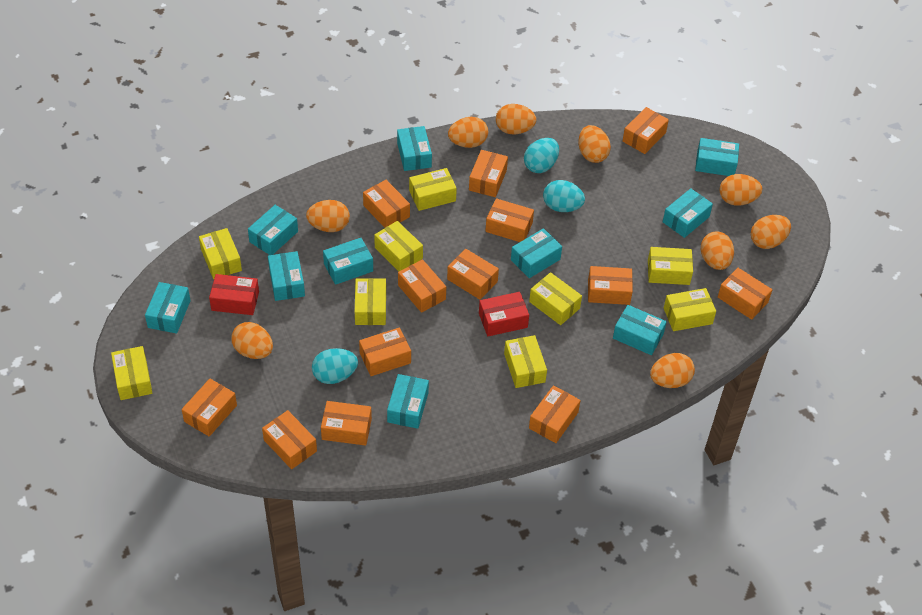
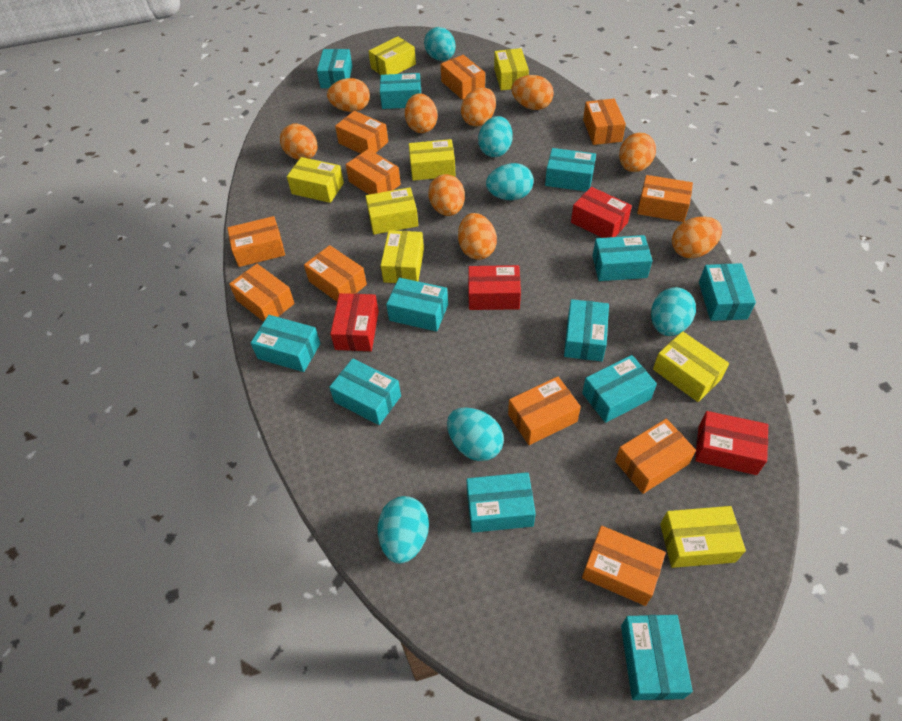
orange box: 13 -> 11
red box: 2 -> 4
turquoise box: 10 -> 12
turquoise egg: 3 -> 6
yellow box: 9 -> 8

